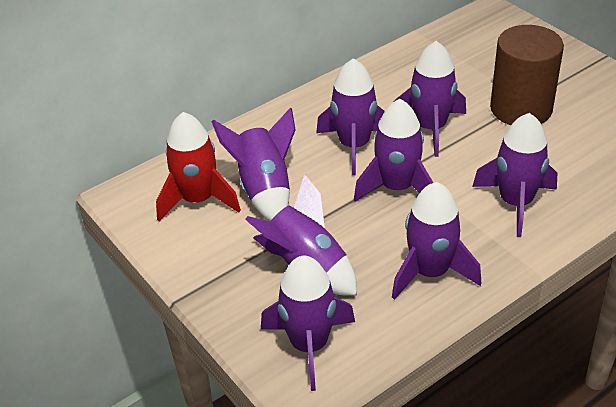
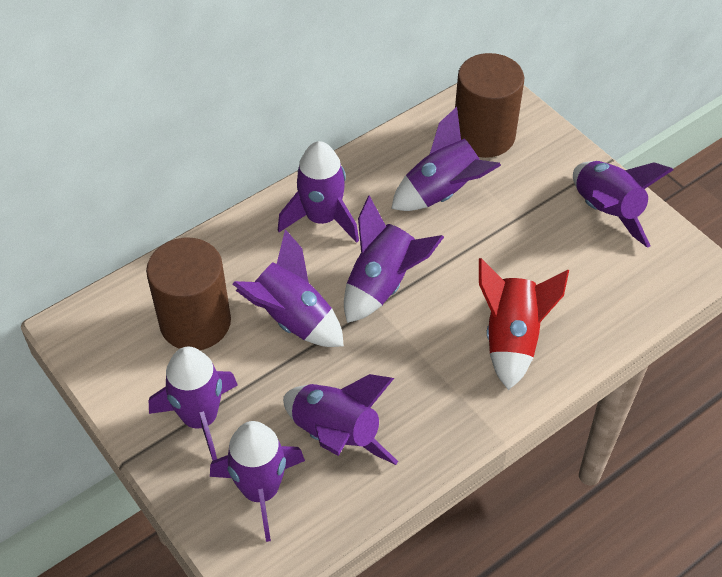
brown cylinder: 1 -> 2

